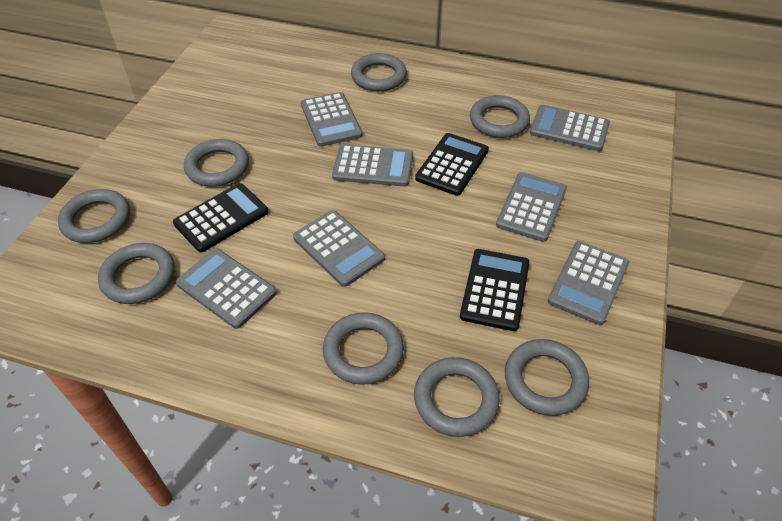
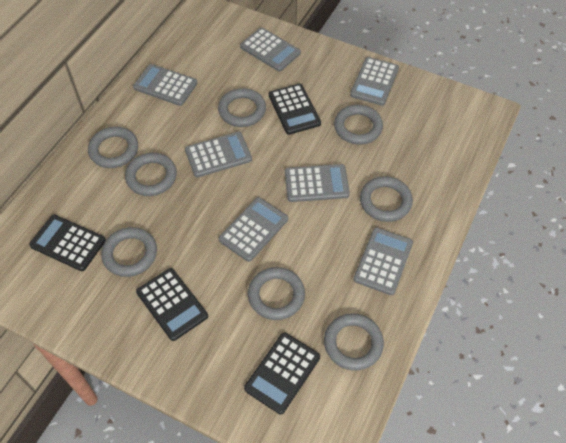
black calculator: 3 -> 4

